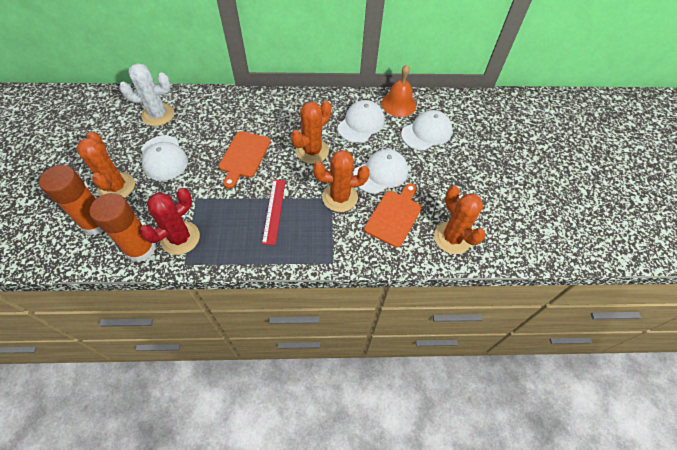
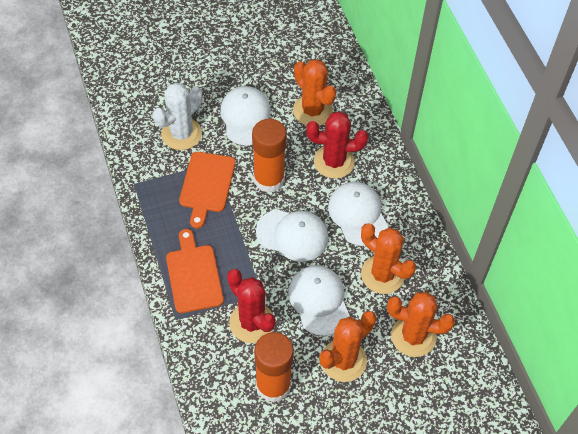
orange bell: 1 -> 0
red cactus: 1 -> 2
red ruler: 1 -> 0

